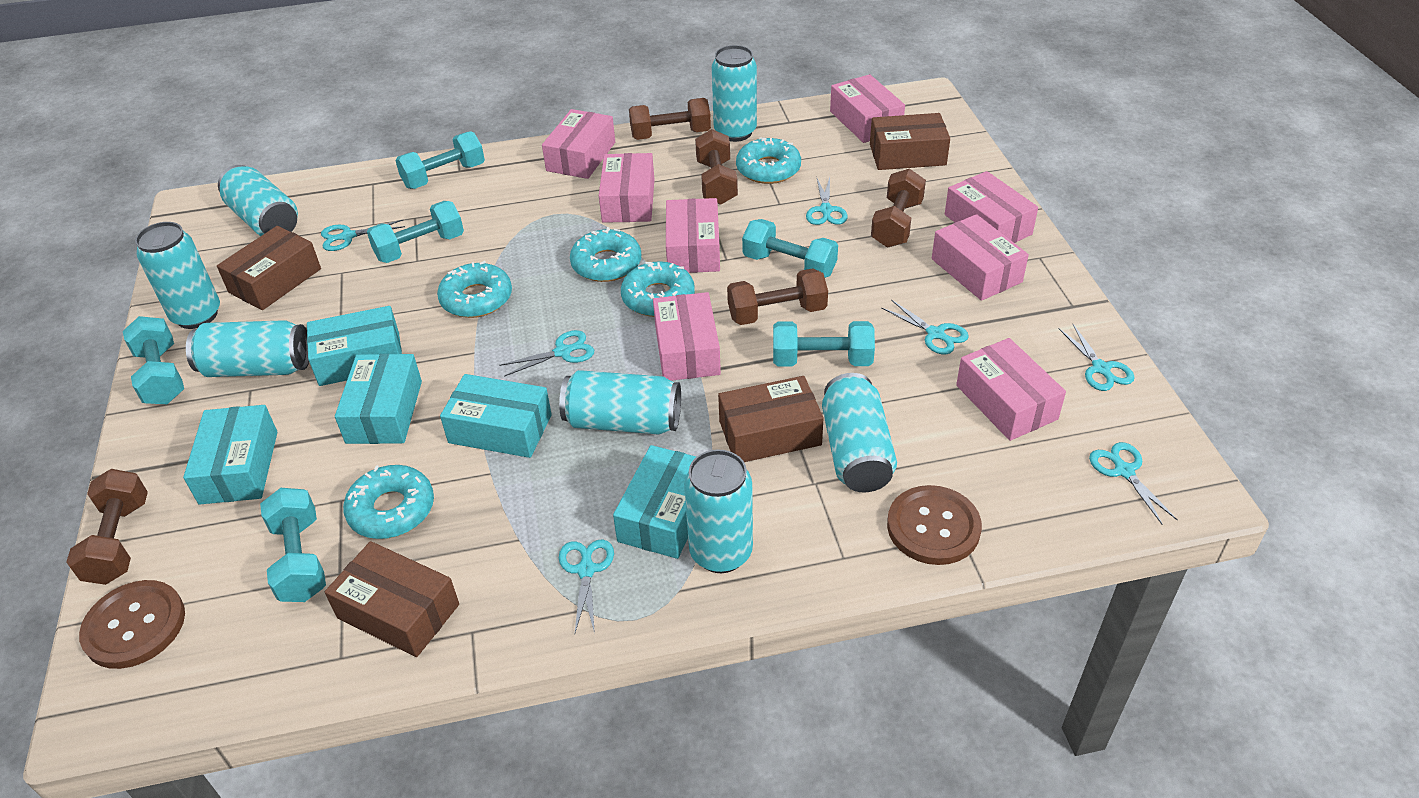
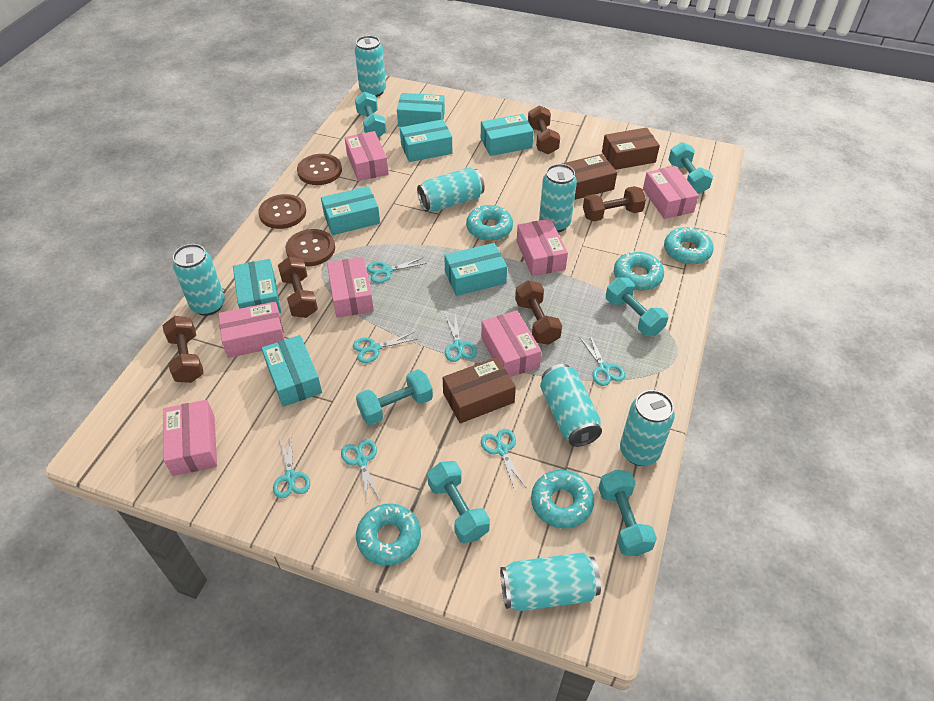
brown box: 4 -> 3
brown button: 2 -> 3
pink box: 8 -> 7
turquoise box: 5 -> 7

